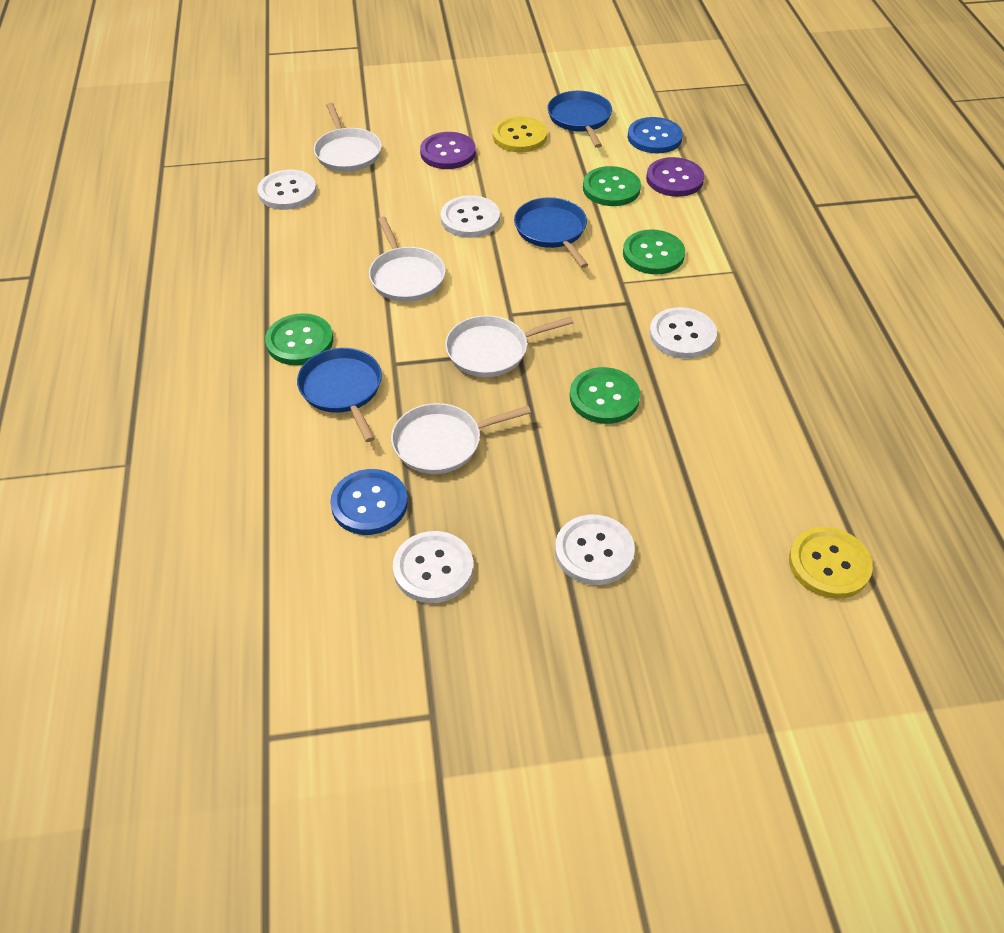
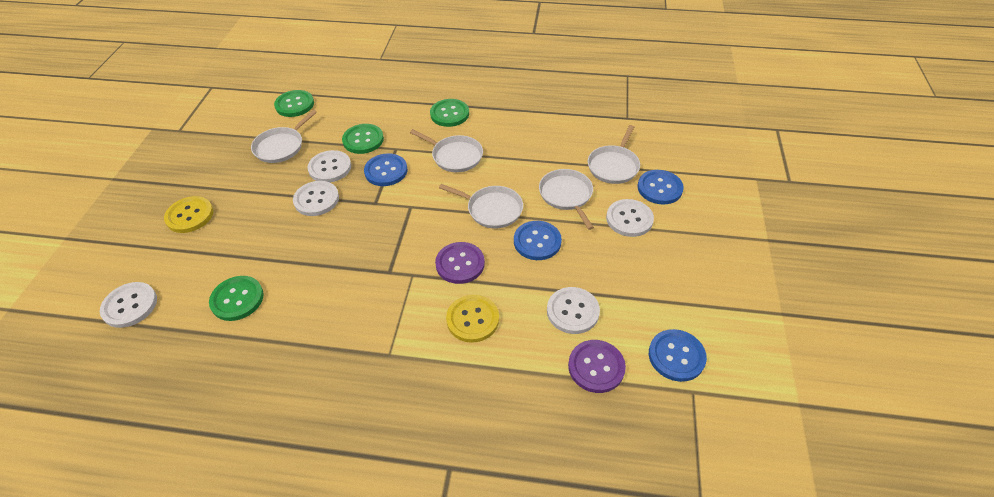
blue button: 2 -> 4
blue pan: 3 -> 0
white pan: 4 -> 5

